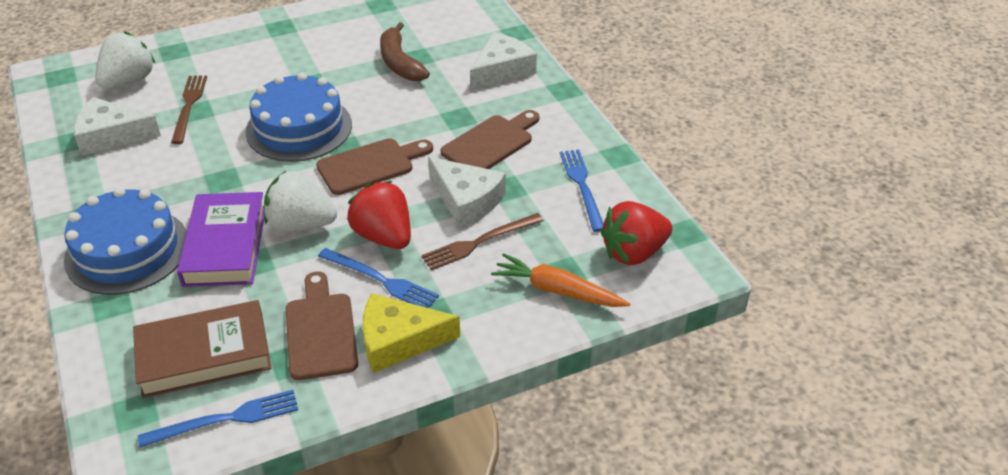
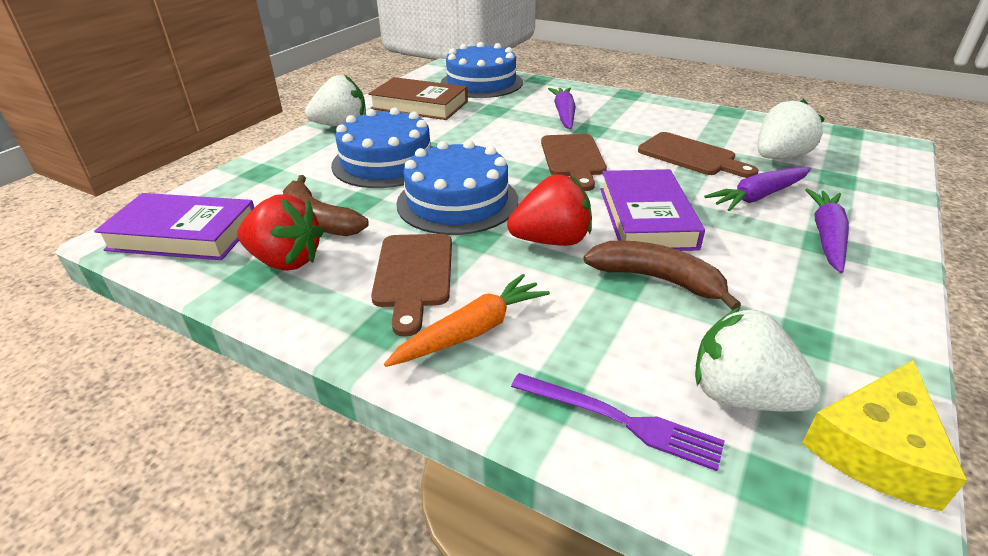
blue cake: 2 -> 3
blue fork: 3 -> 0
brown banana: 1 -> 2
brown fork: 2 -> 0
purple book: 1 -> 2
purple carrot: 0 -> 3
purple fork: 0 -> 1
white cheese: 3 -> 0
white strawberry: 2 -> 3

